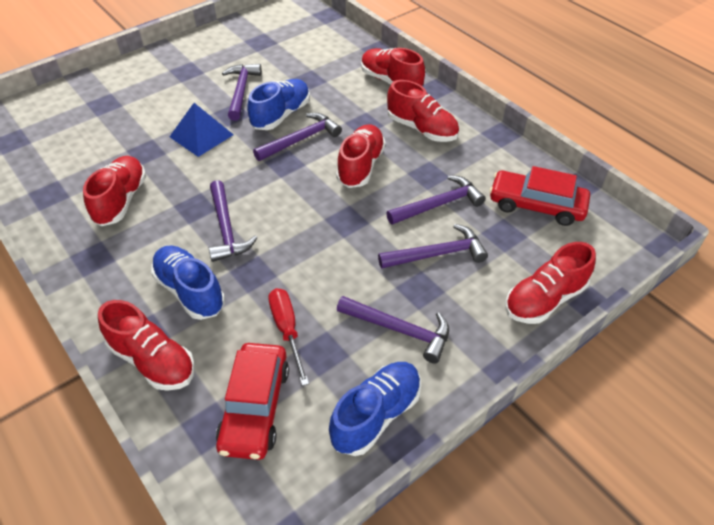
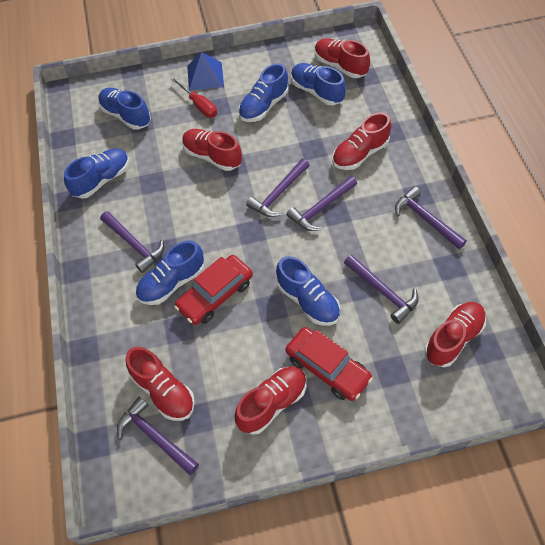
blue shoe: 3 -> 6

